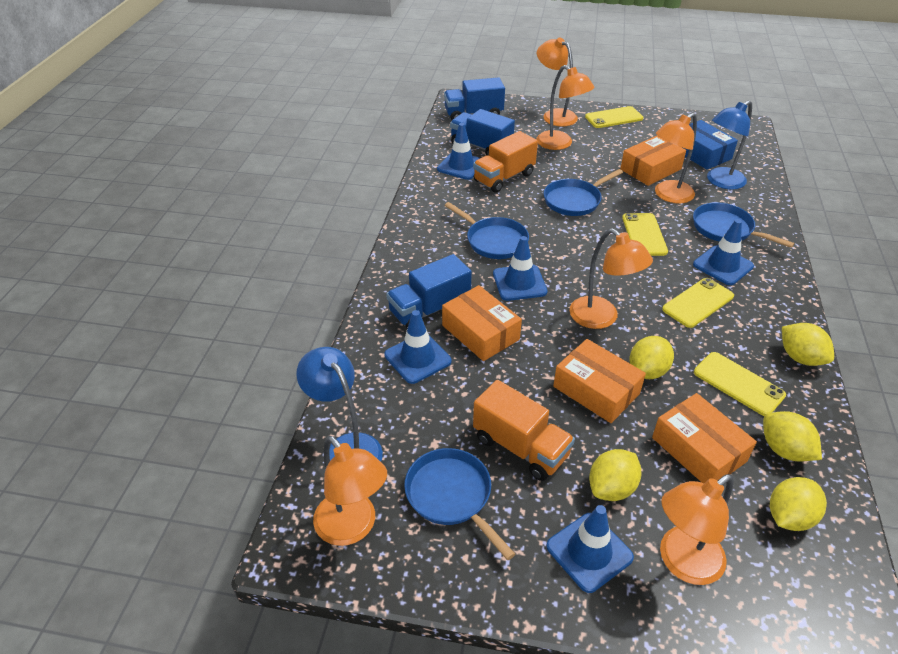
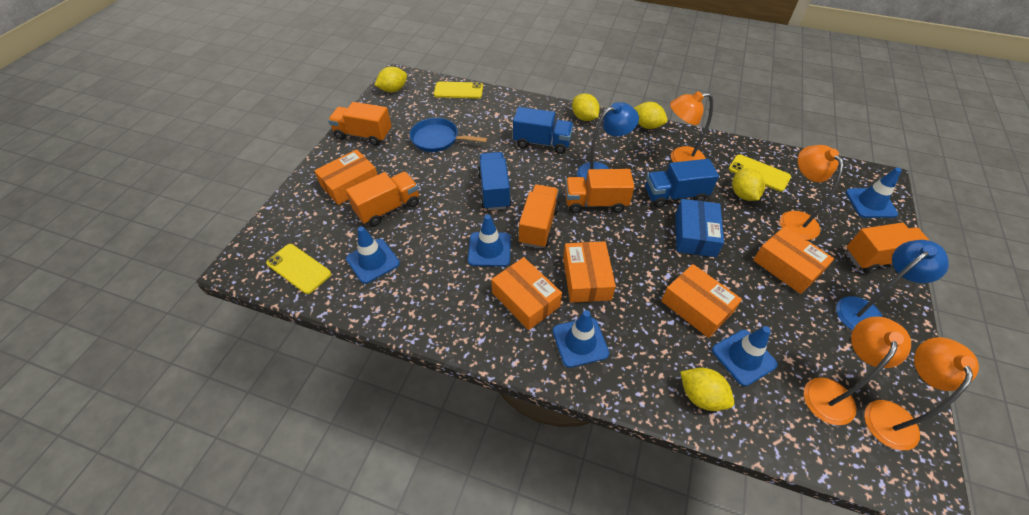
blue pan: 4 -> 1
orange box: 4 -> 5
orange lamp: 6 -> 4
orange truck: 2 -> 5
yellow phone: 4 -> 3

